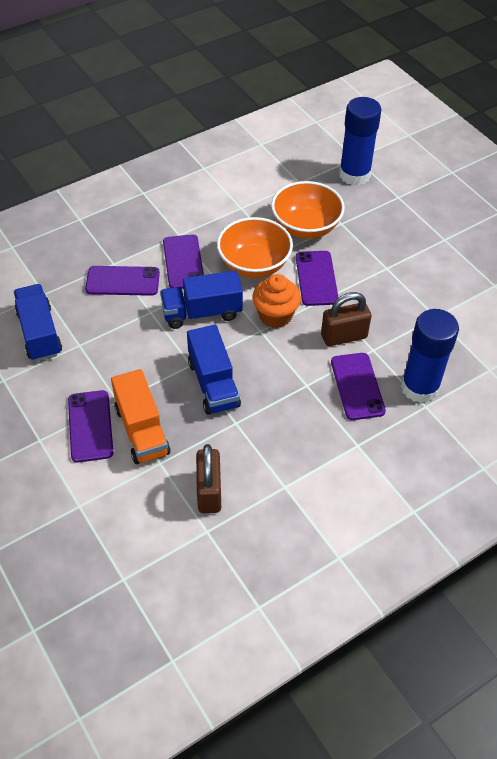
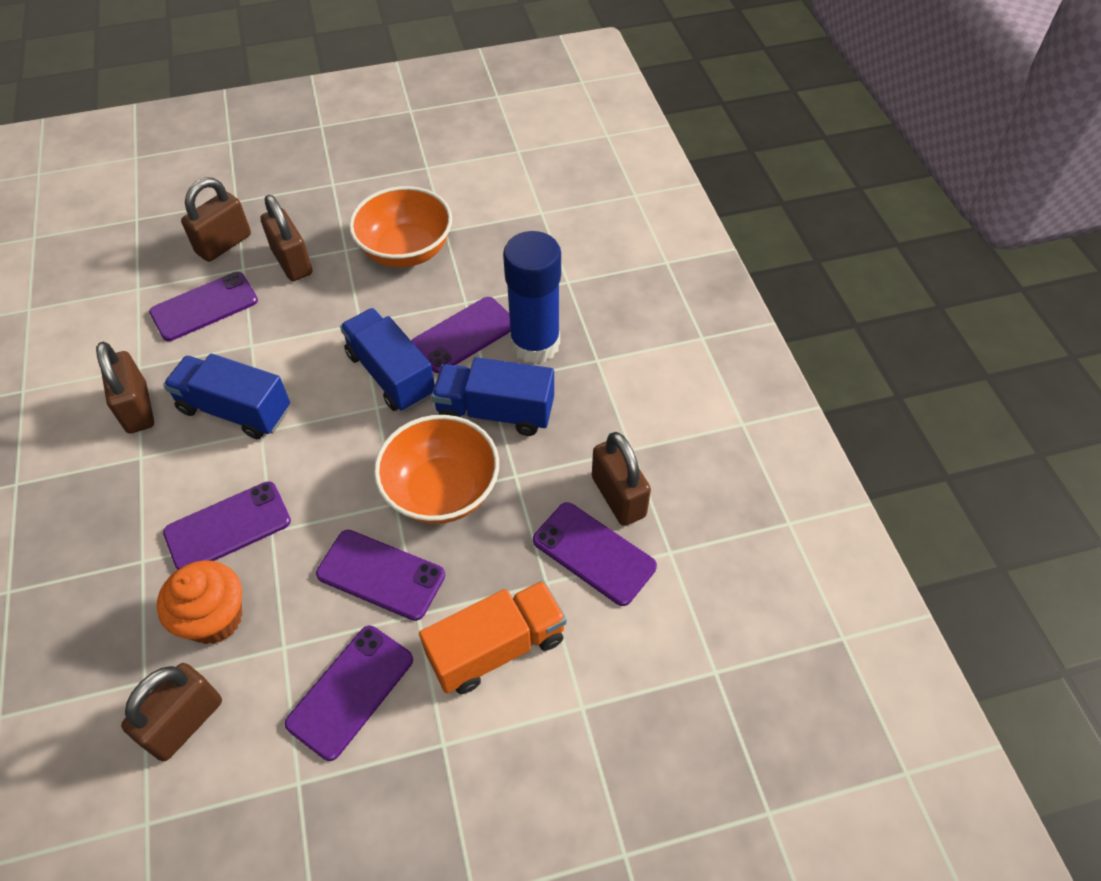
blue glue stick: 2 -> 1
brown padlock: 2 -> 5
purple phone: 5 -> 6

